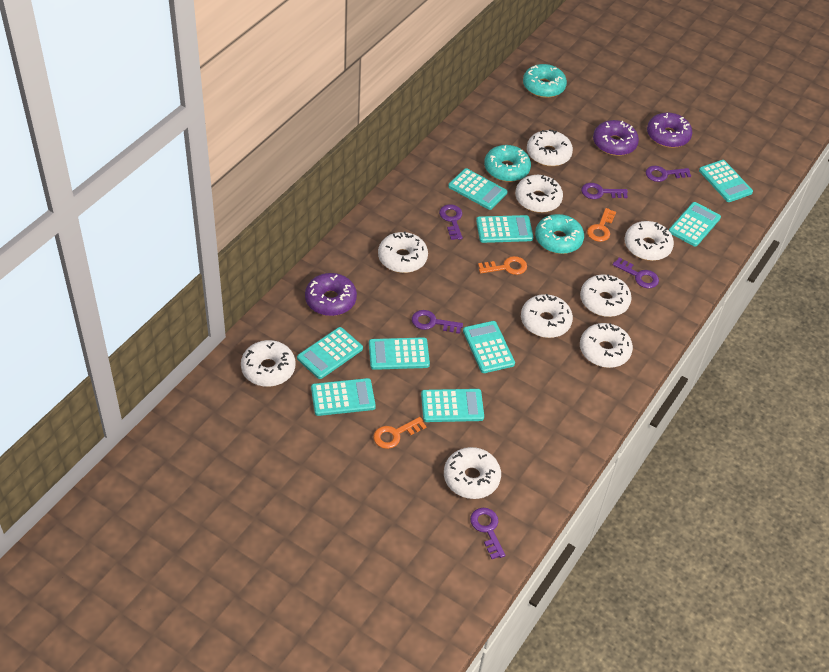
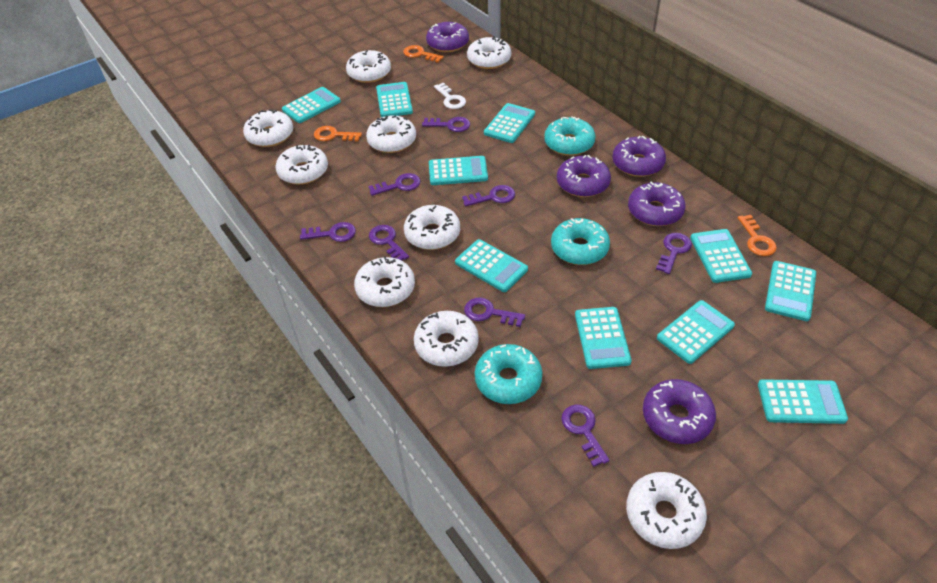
purple donut: 3 -> 5
purple key: 6 -> 8
turquoise calculator: 9 -> 10
white key: 0 -> 1

